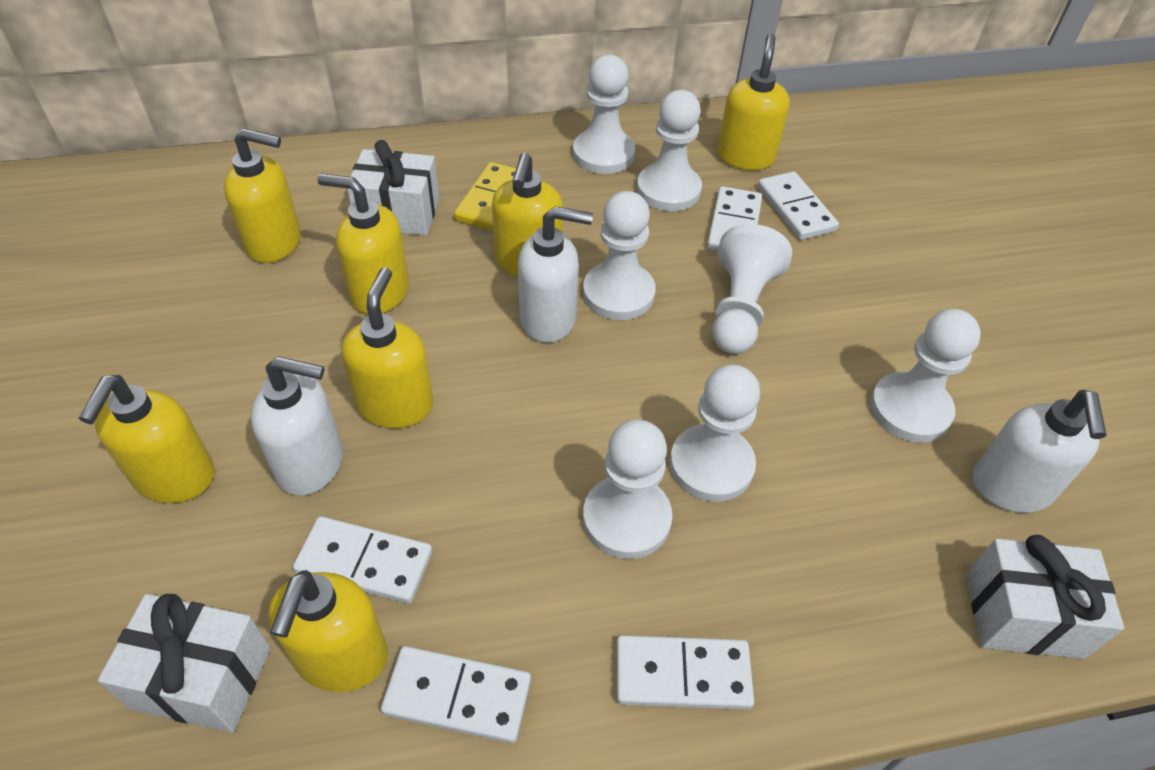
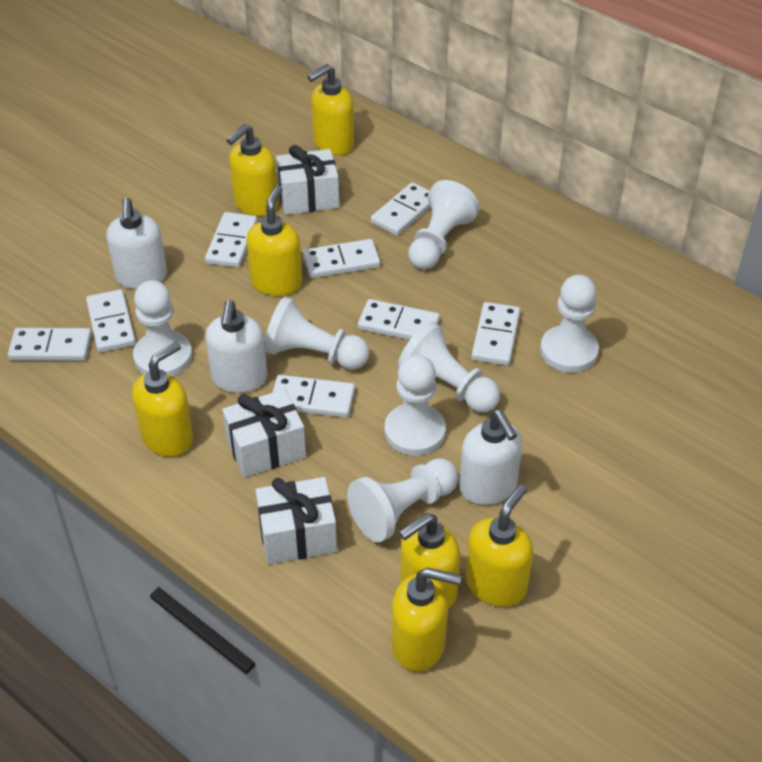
white domino: 5 -> 8
yellow domino: 1 -> 0

